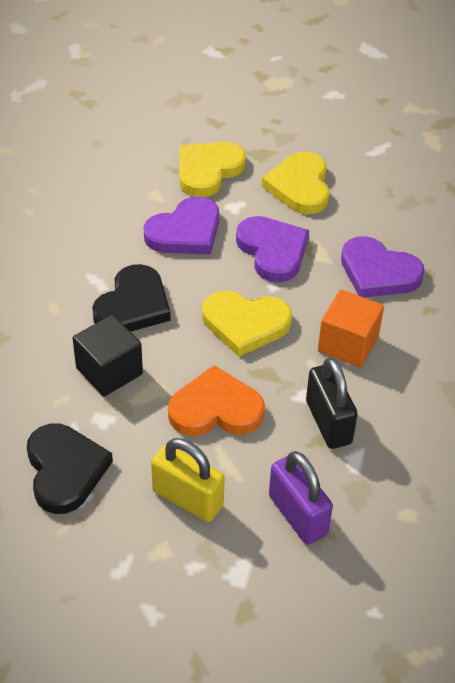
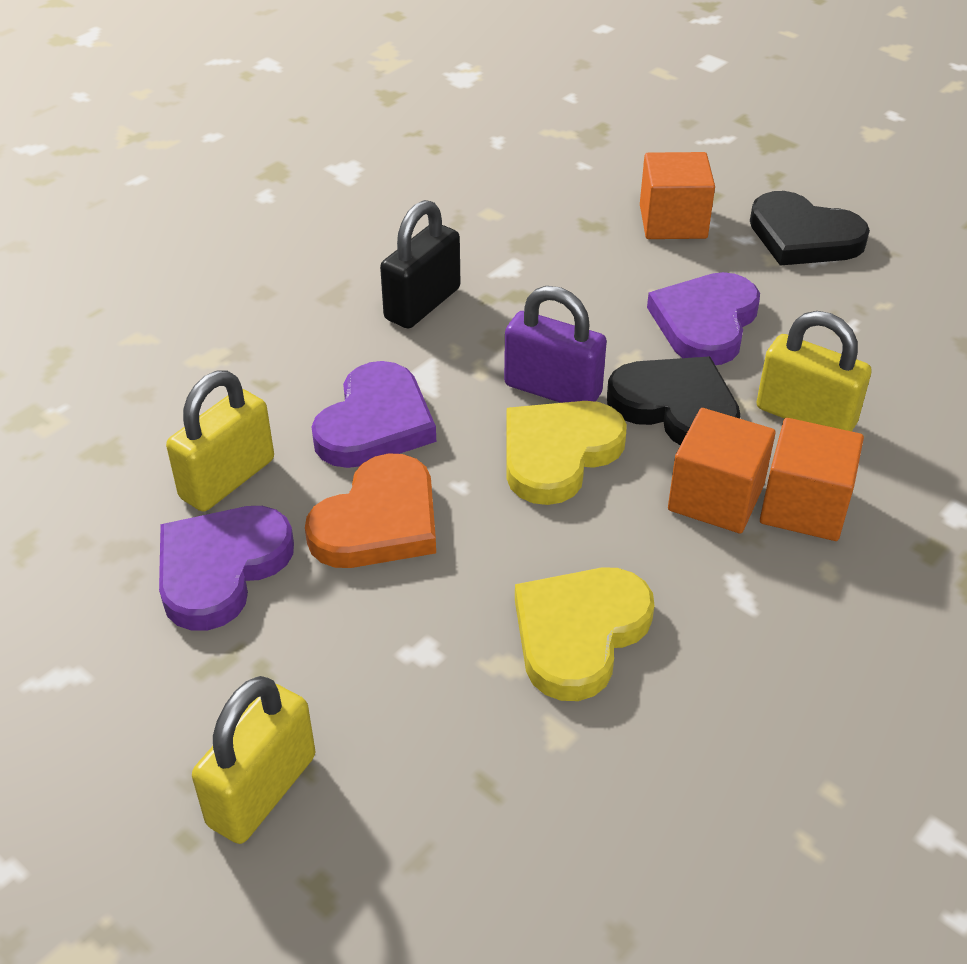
black cube: 1 -> 0
orange cube: 1 -> 3
yellow heart: 3 -> 2
yellow padlock: 1 -> 3

